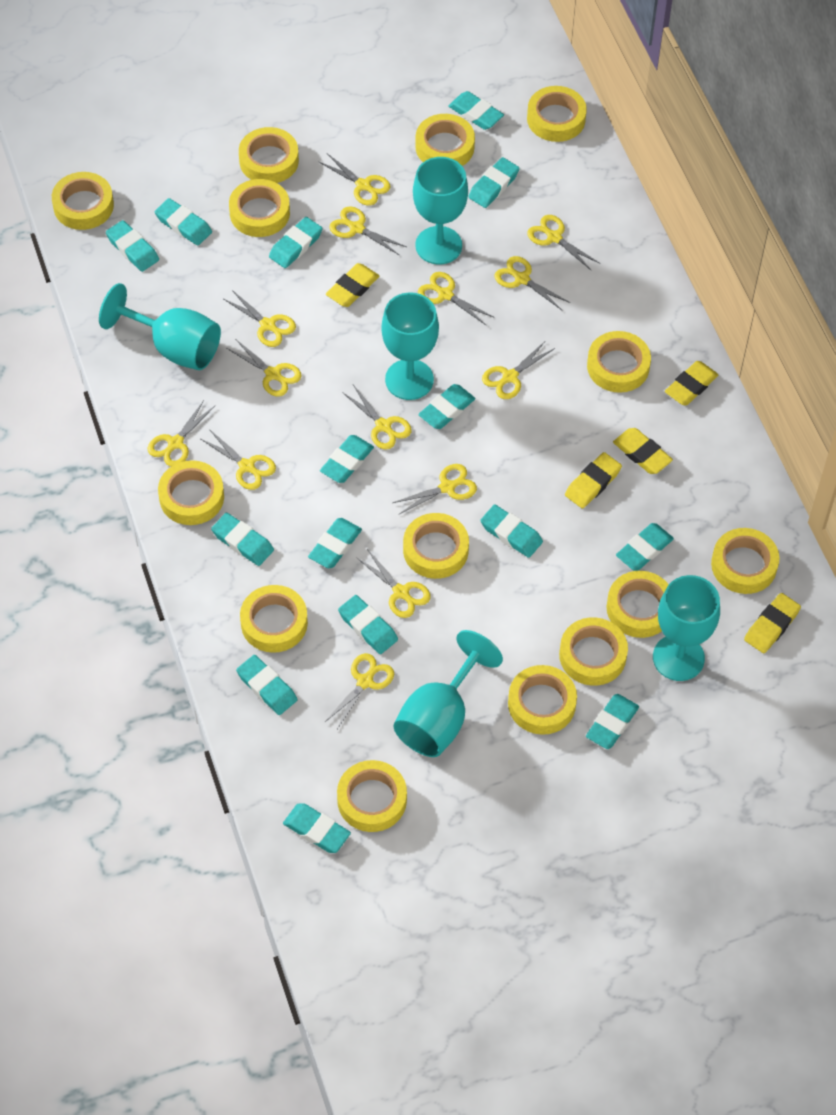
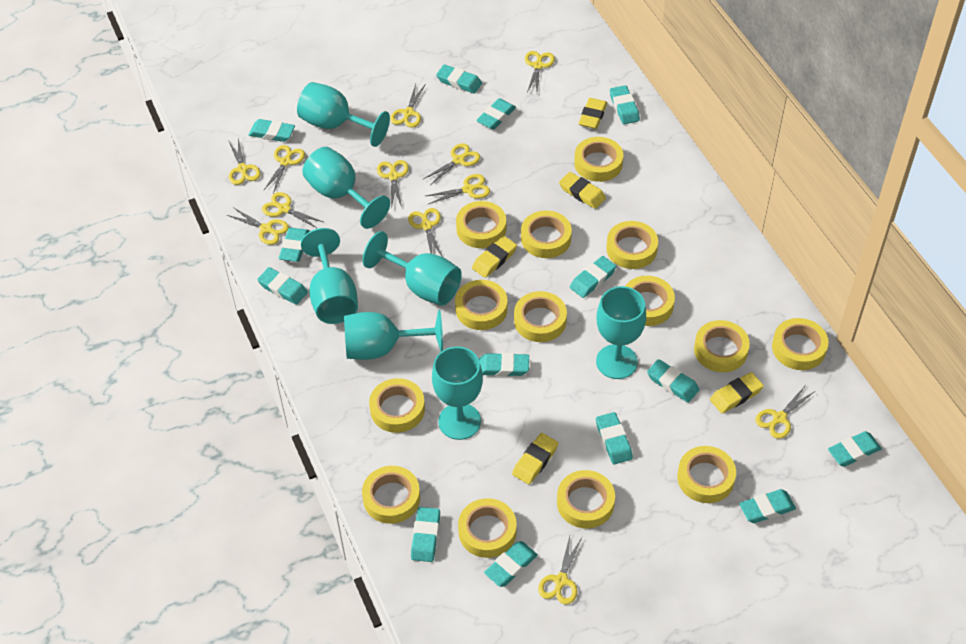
turquoise eraser: 15 -> 14
turquoise goblet: 5 -> 7
yellow scissors: 14 -> 12

